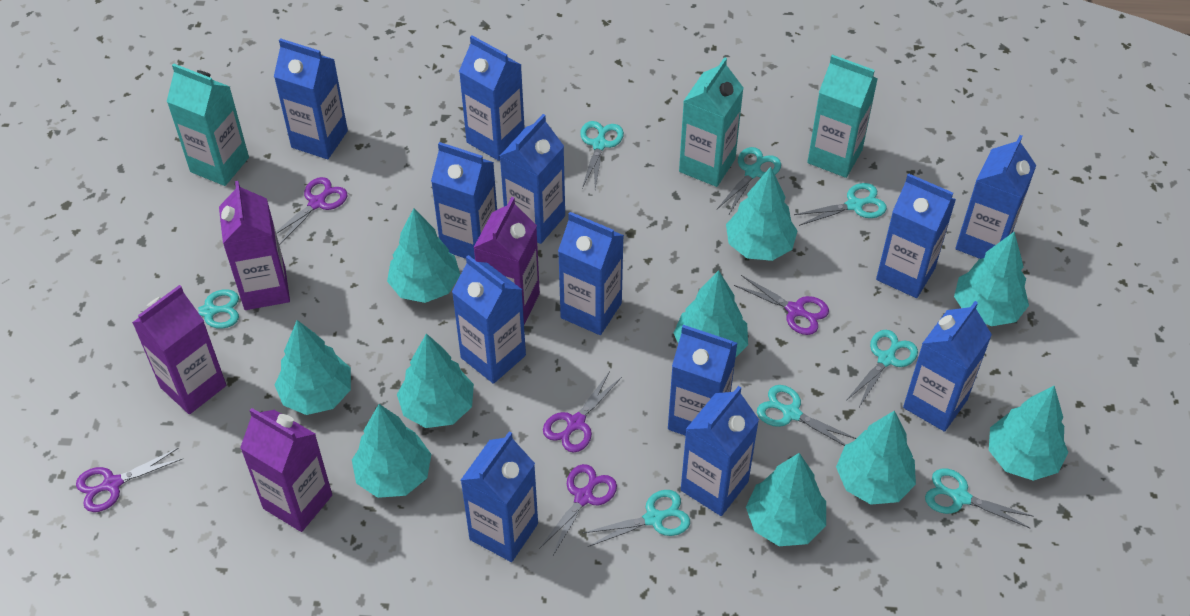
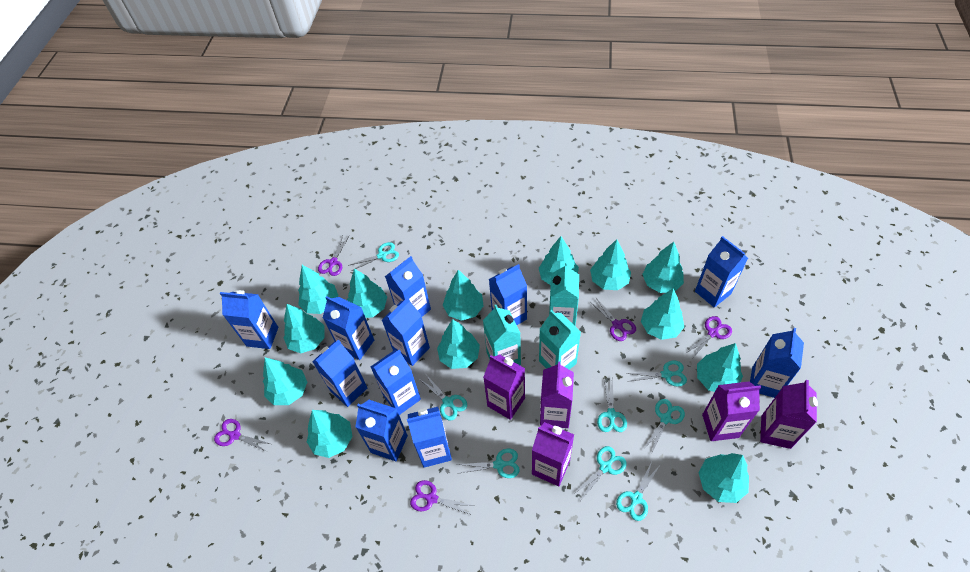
blue carton: 12 -> 11
purple carton: 4 -> 5
turquoise tree: 10 -> 13

